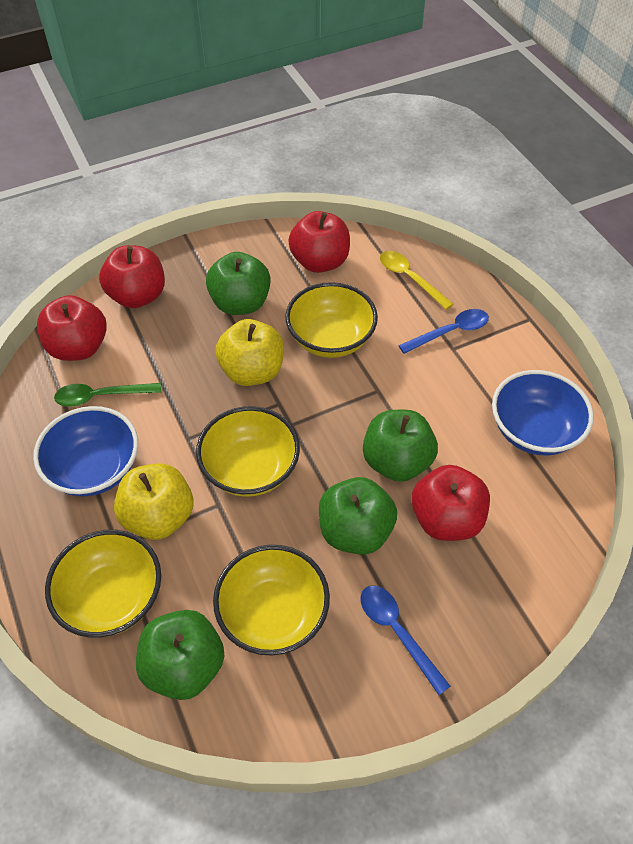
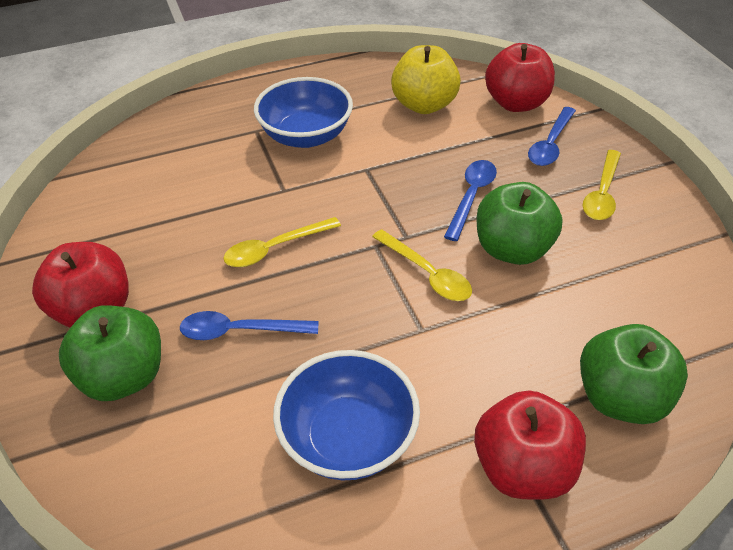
blue spoon: 2 -> 3
green apple: 4 -> 3
green spoon: 1 -> 0
red apple: 4 -> 3
yellow apple: 2 -> 1
yellow bowl: 4 -> 0
yellow spoon: 1 -> 3

